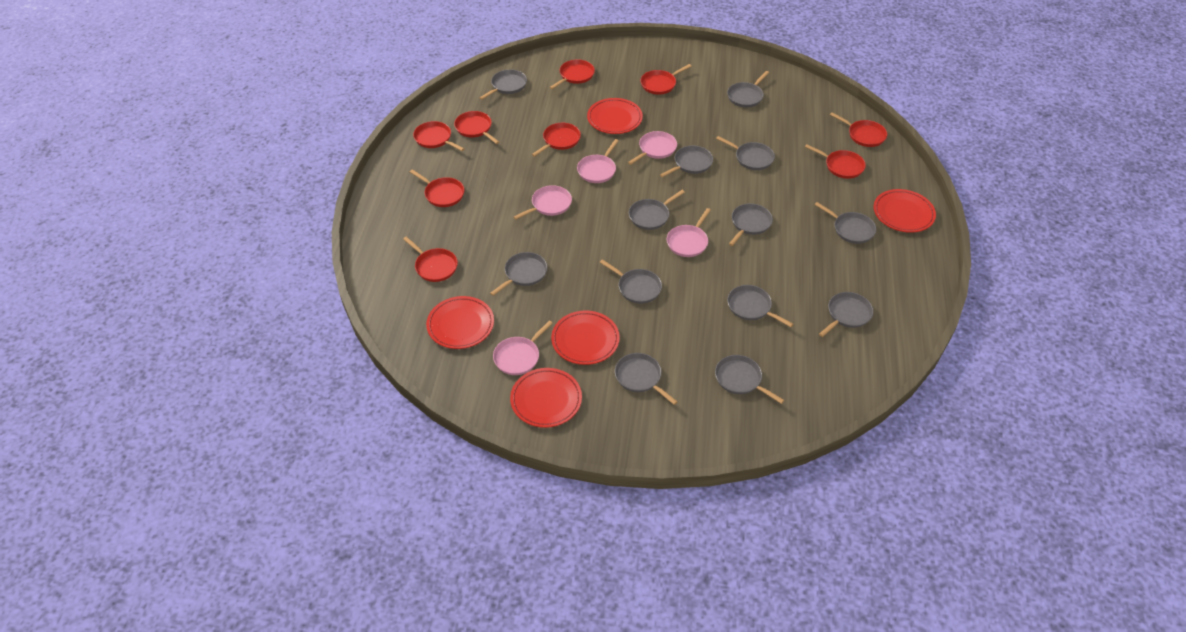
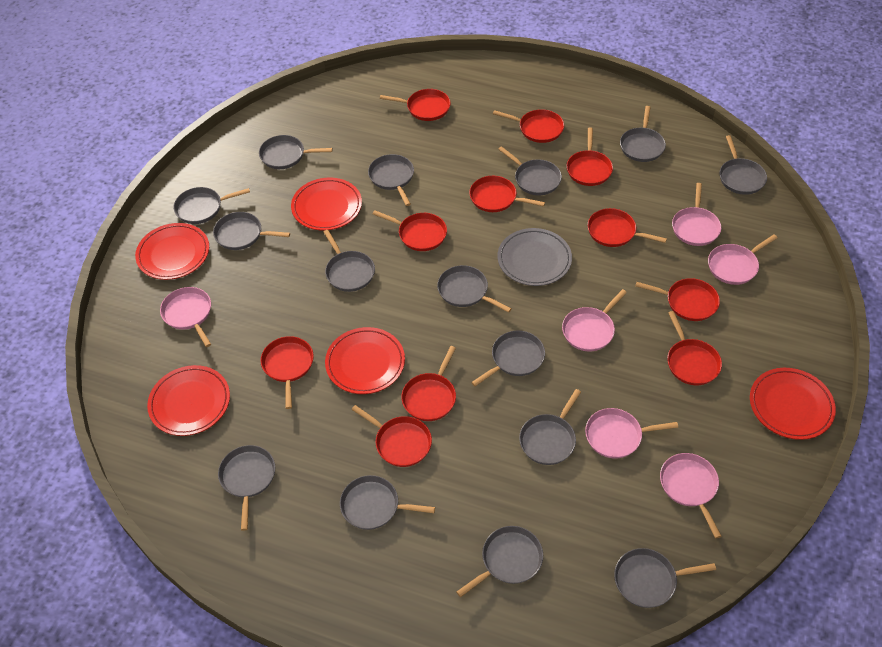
grey pan: 13 -> 15
grey plate: 0 -> 1
pink pan: 5 -> 6
red pan: 9 -> 11

